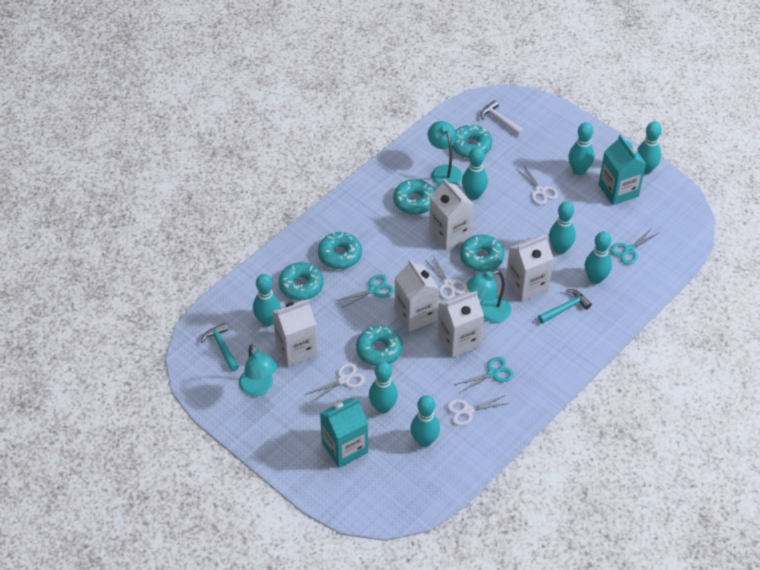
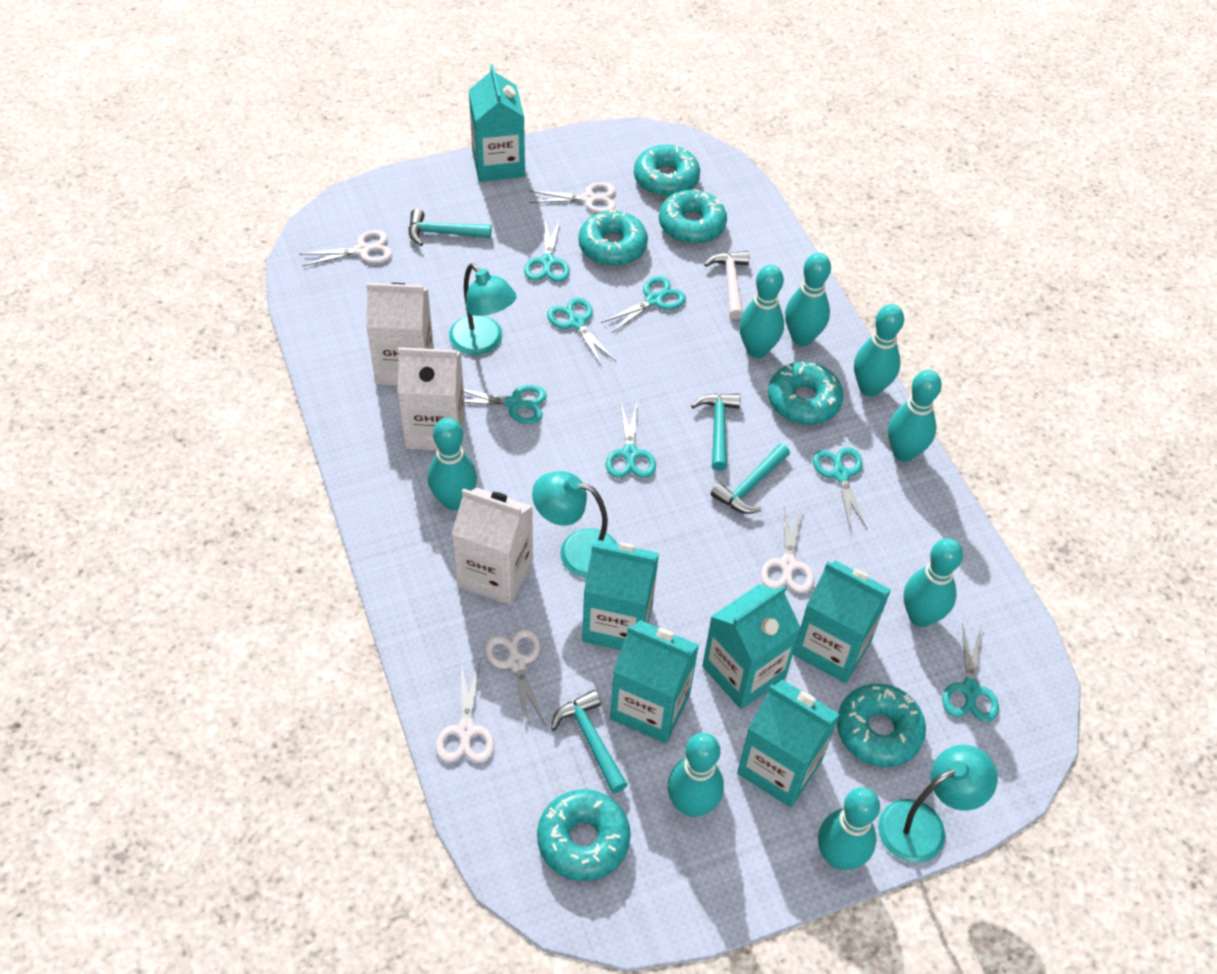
turquoise carton: 2 -> 6
turquoise hammer: 2 -> 4
turquoise scissors: 3 -> 7
white carton: 5 -> 3
white scissors: 4 -> 5

